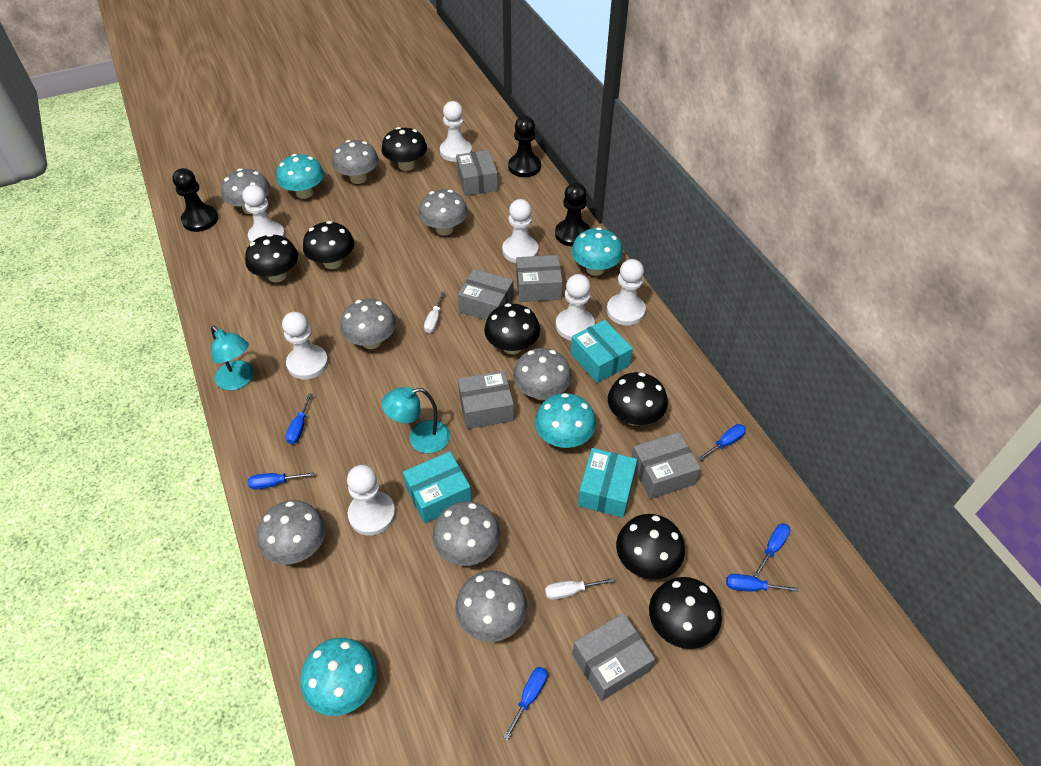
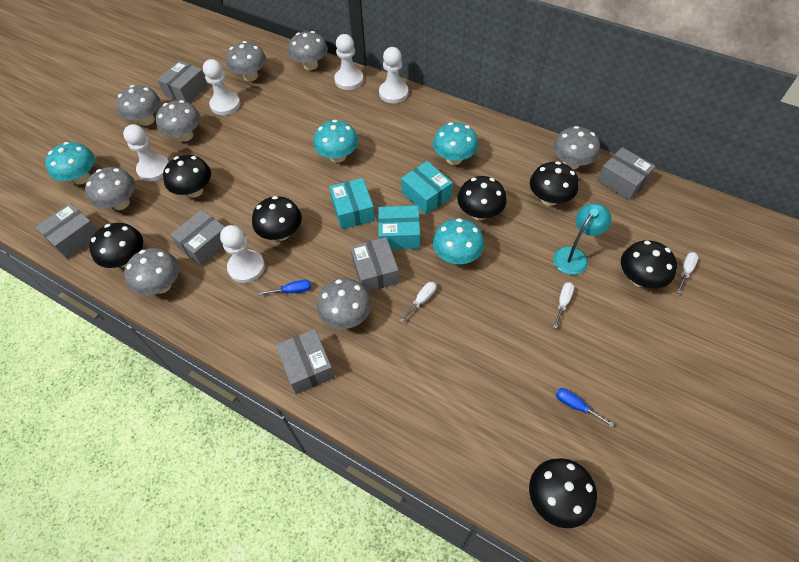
black pawn: 3 -> 0
blue screwdriver: 6 -> 2
turquoise lamp: 2 -> 1
white pawn: 7 -> 5
white screwdriver: 2 -> 3

